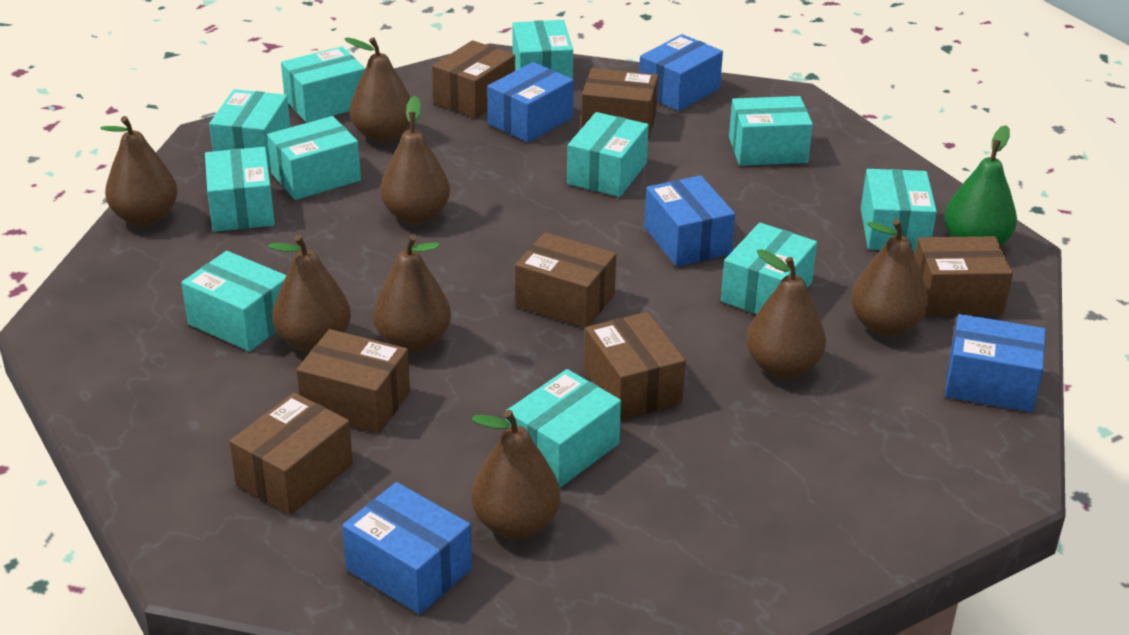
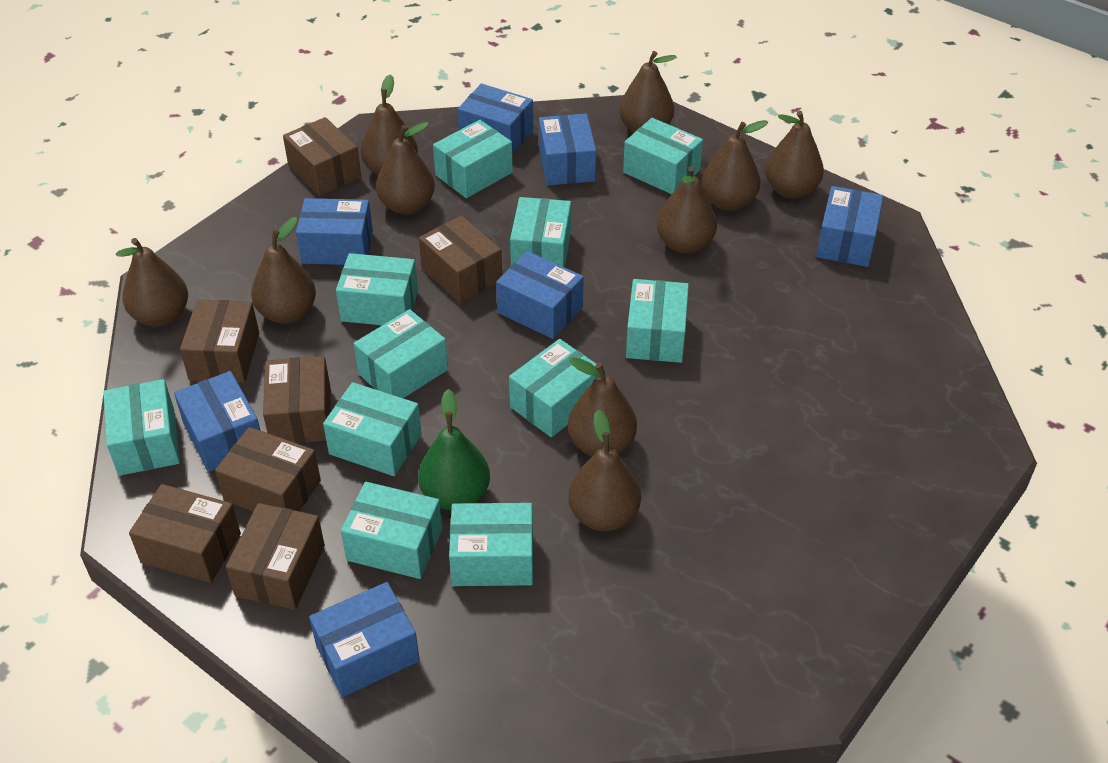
blue box: 5 -> 7
brown pear: 8 -> 10

